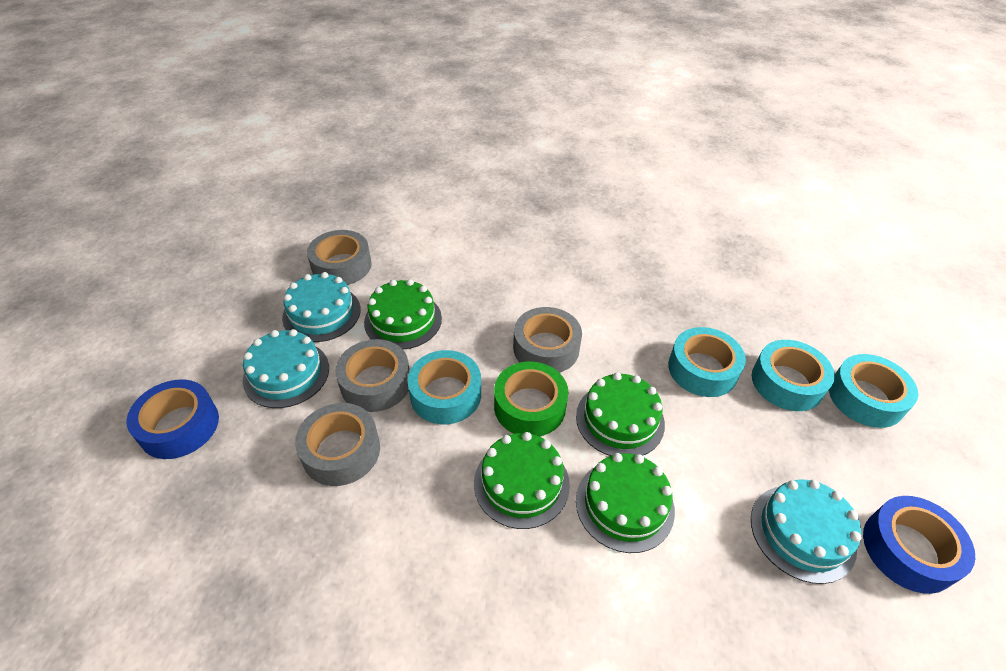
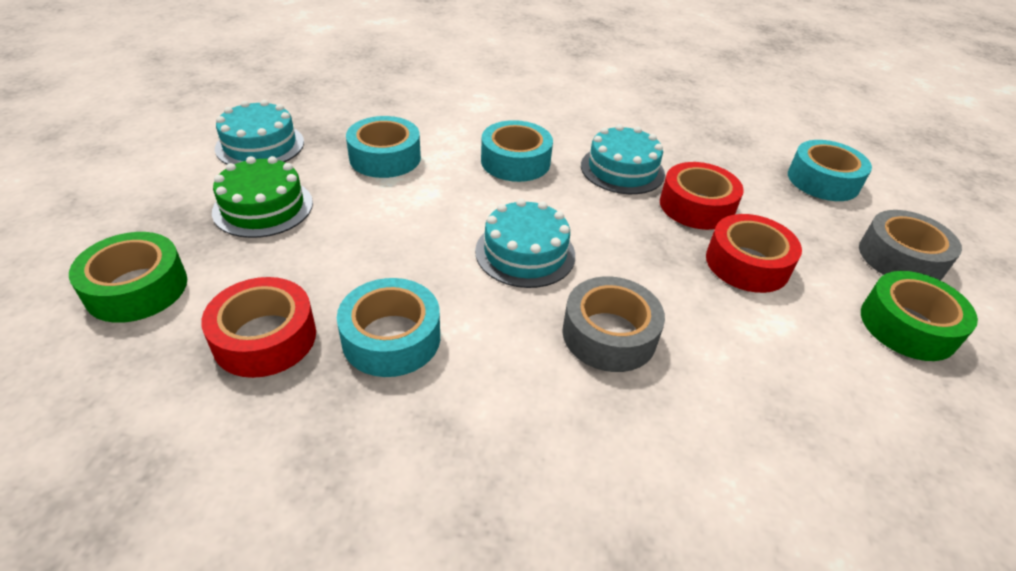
blue tape: 2 -> 0
green cake: 4 -> 1
green tape: 1 -> 2
grey tape: 4 -> 2
red tape: 0 -> 3

